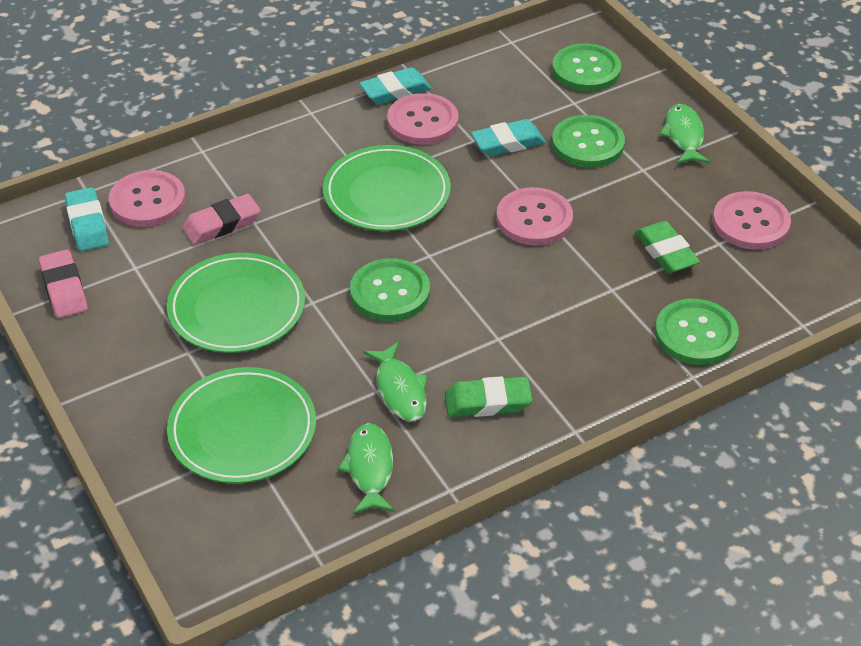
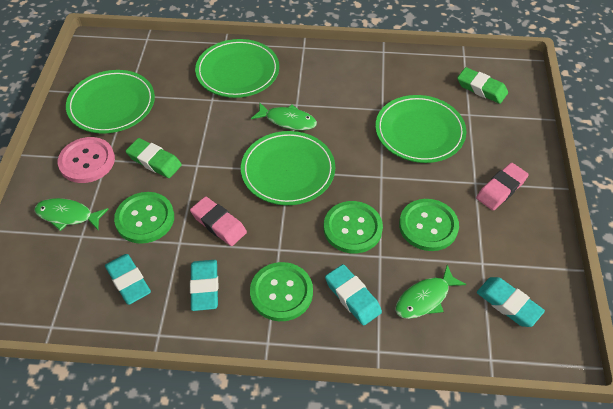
green plate: 3 -> 4
pink button: 4 -> 1
turquoise eraser: 3 -> 4

